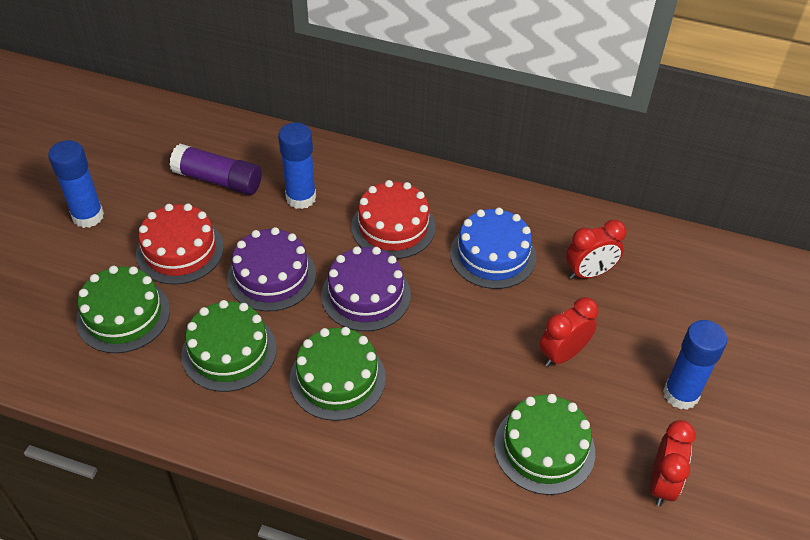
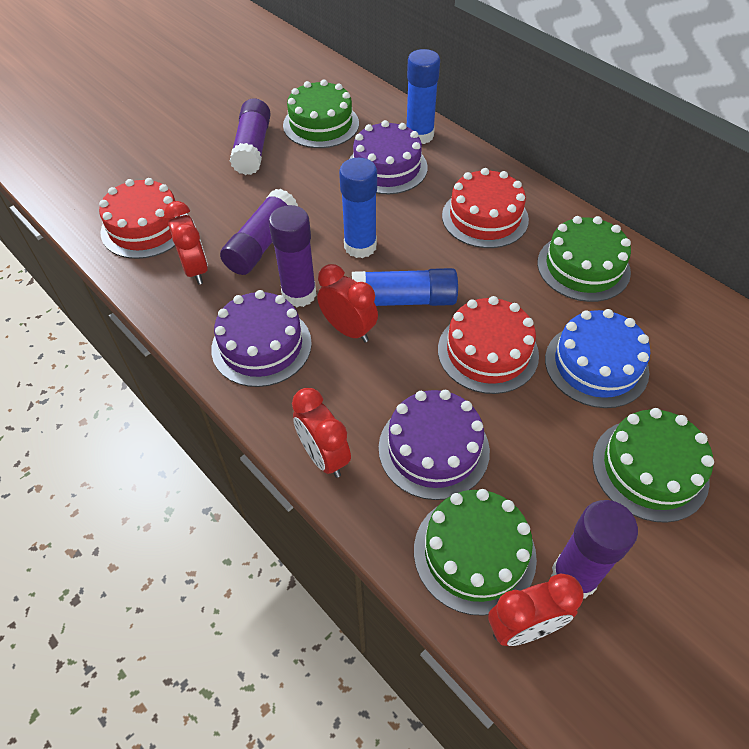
purple cake: 2 -> 3
purple glue stick: 1 -> 4
red cake: 2 -> 3
red clock: 3 -> 4

